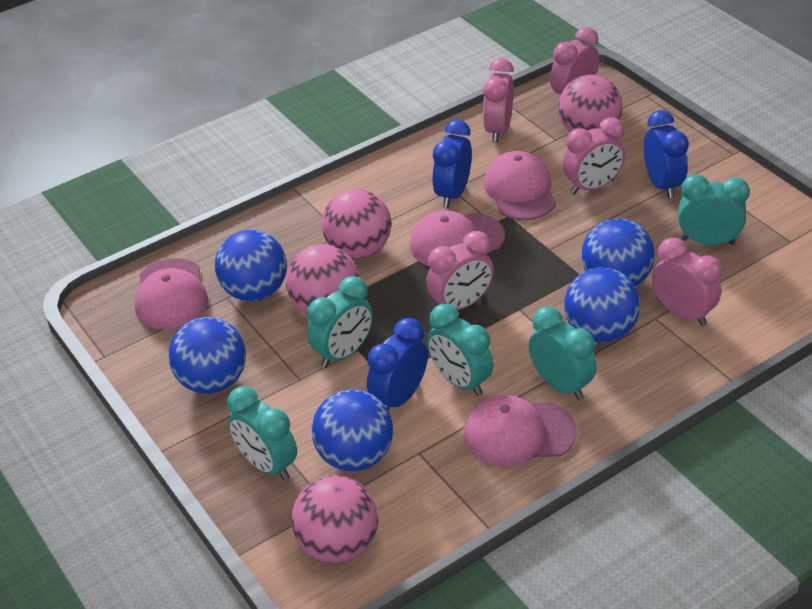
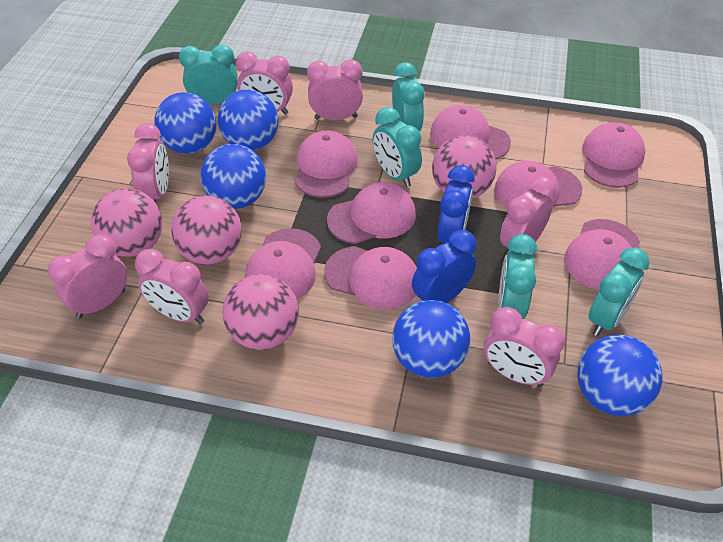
blue clock: 3 -> 2
pink cap: 4 -> 8
pink clock: 5 -> 7

